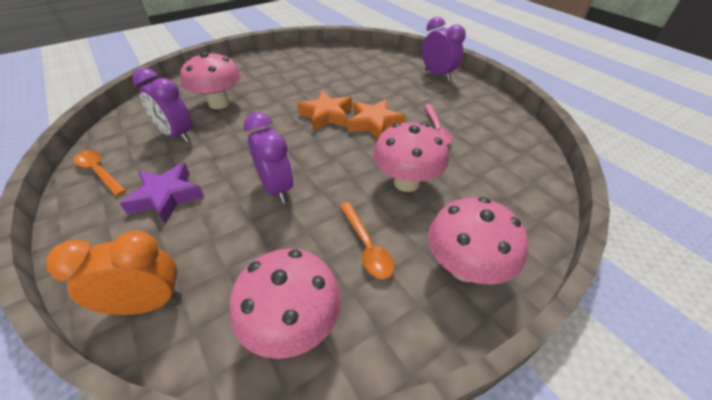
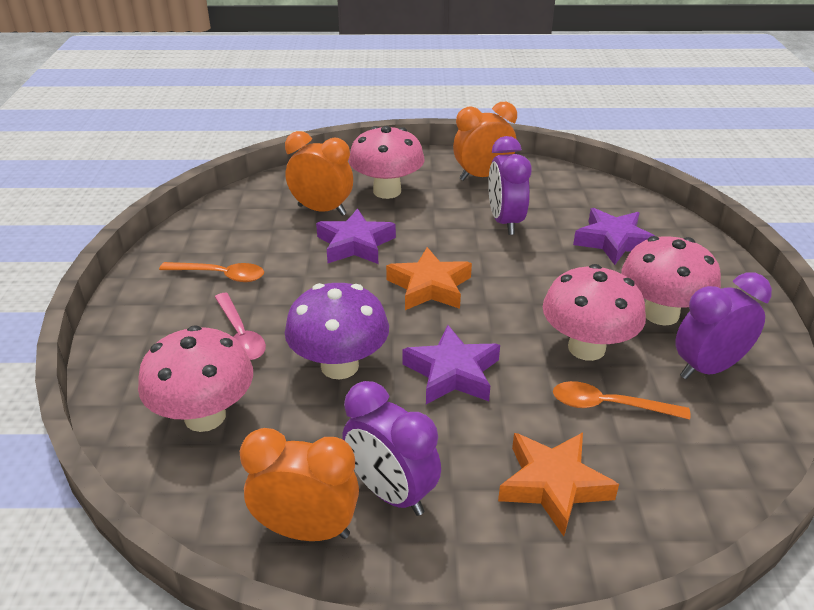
orange clock: 1 -> 3
purple mushroom: 0 -> 1
purple star: 1 -> 3

